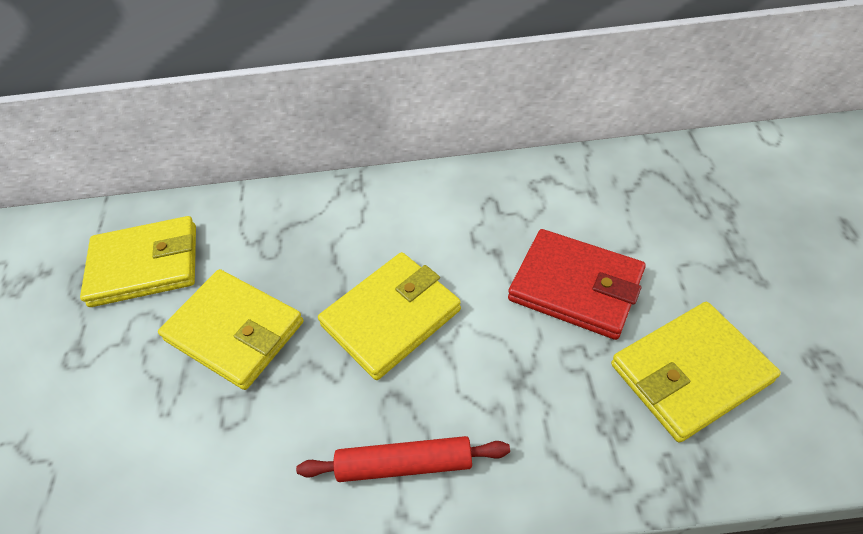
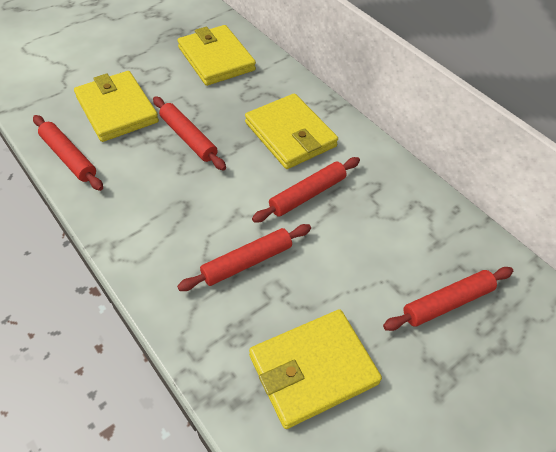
red rolling pin: 1 -> 5
red wallet: 1 -> 0

